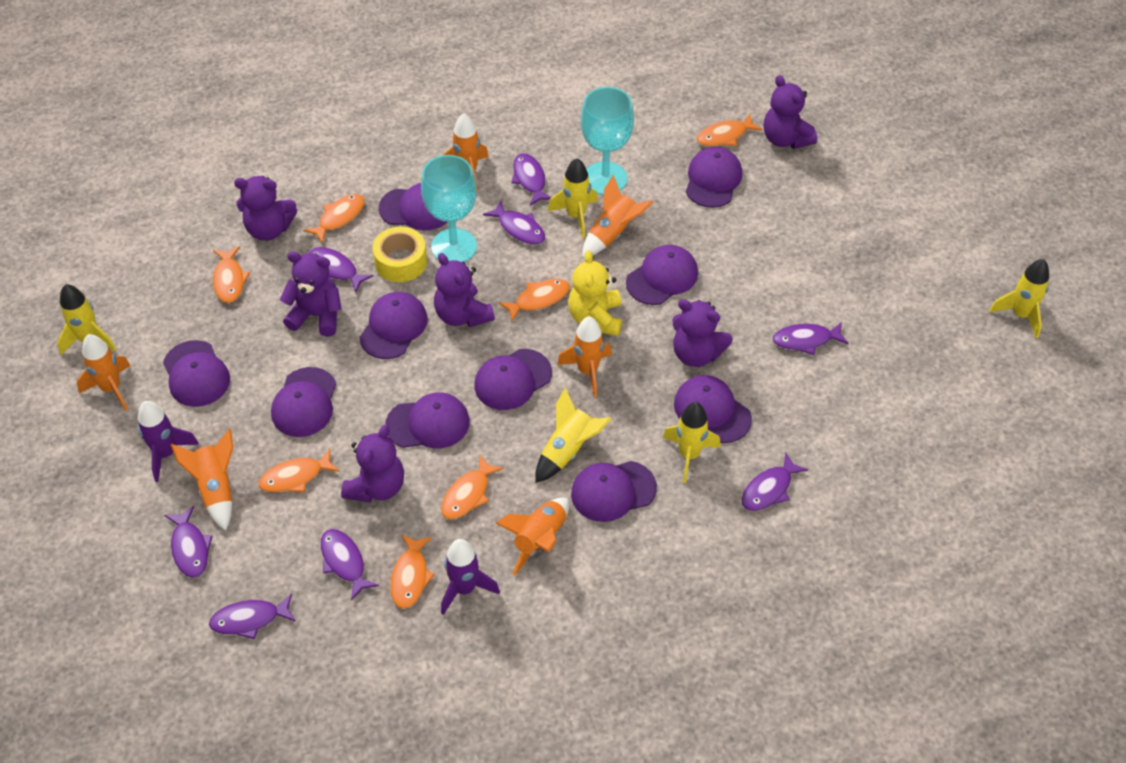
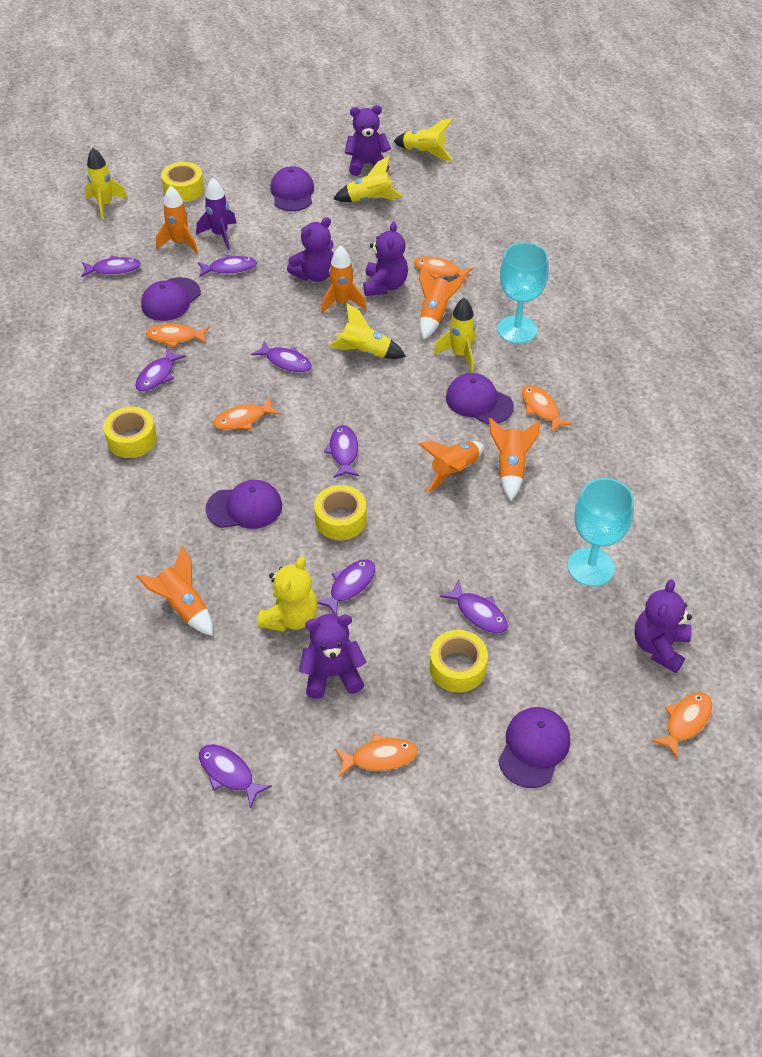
orange fish: 7 -> 6
purple cap: 10 -> 5
purple rocket: 2 -> 1
purple teddy bear: 6 -> 5
yellow tape: 1 -> 4

